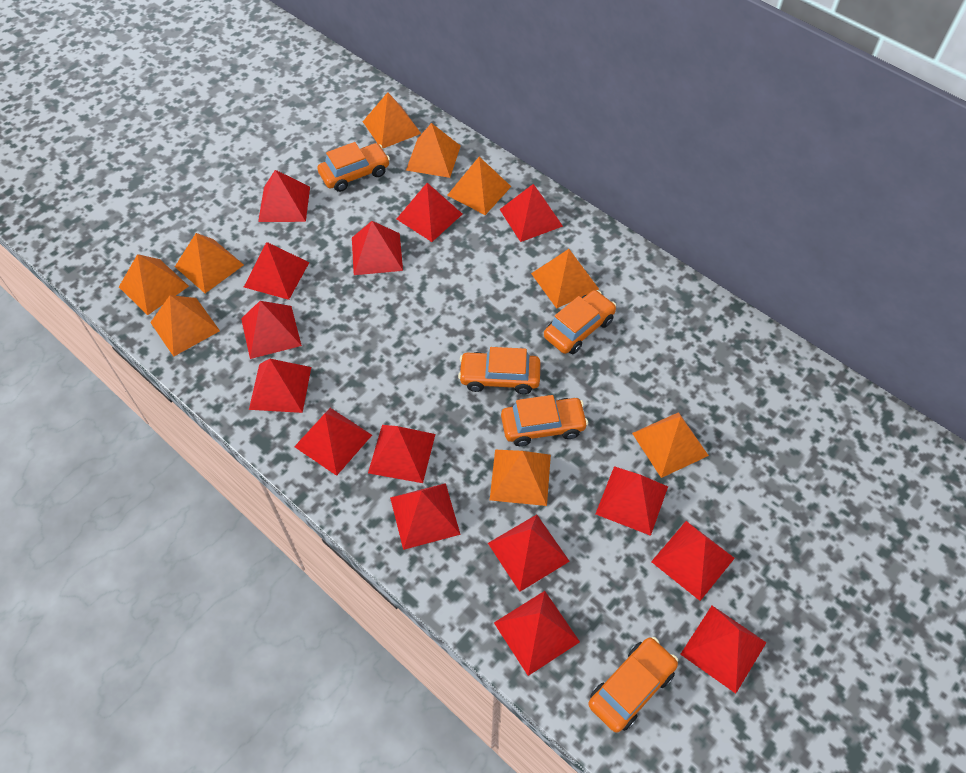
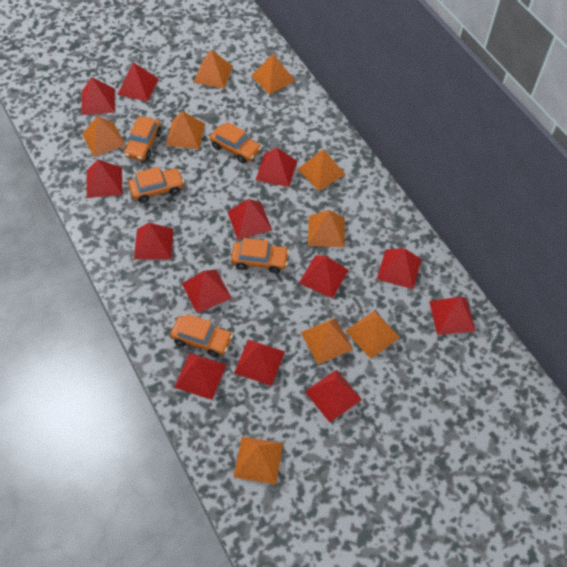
red pyramid: 15 -> 13

